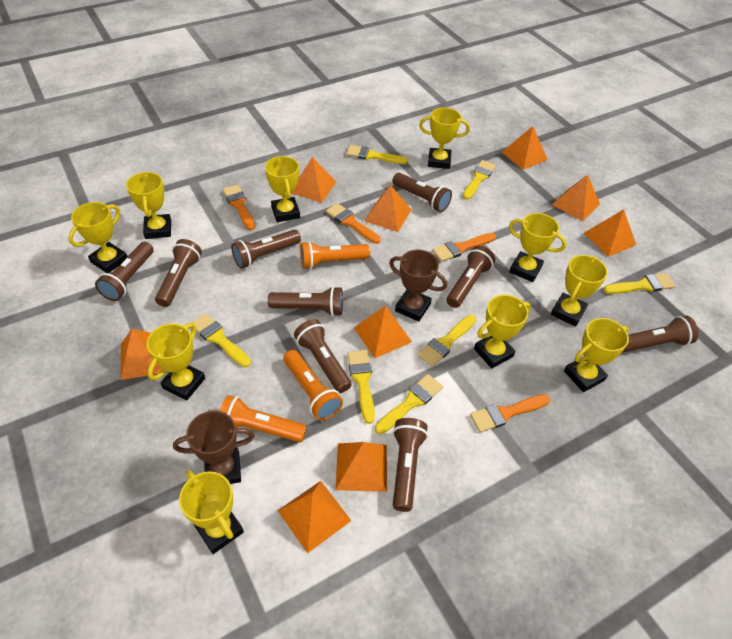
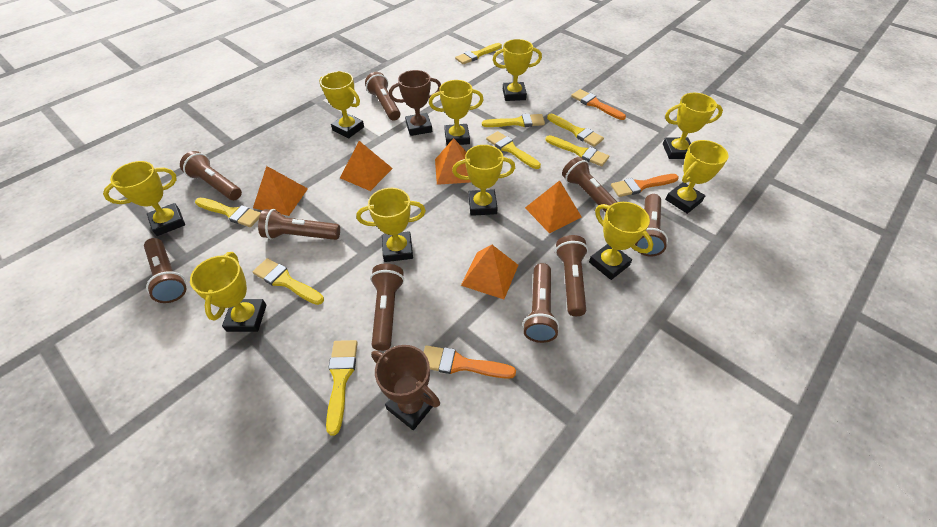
orange brush: 4 -> 3
orange flashlight: 3 -> 0
orange pyramid: 9 -> 5
yellow brush: 7 -> 8

